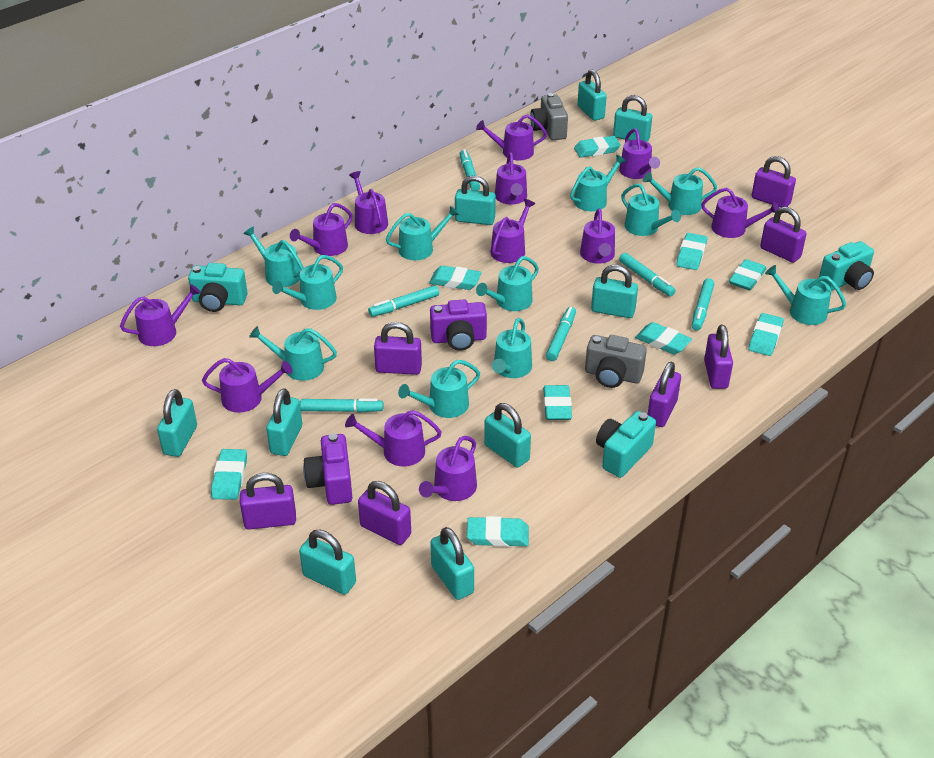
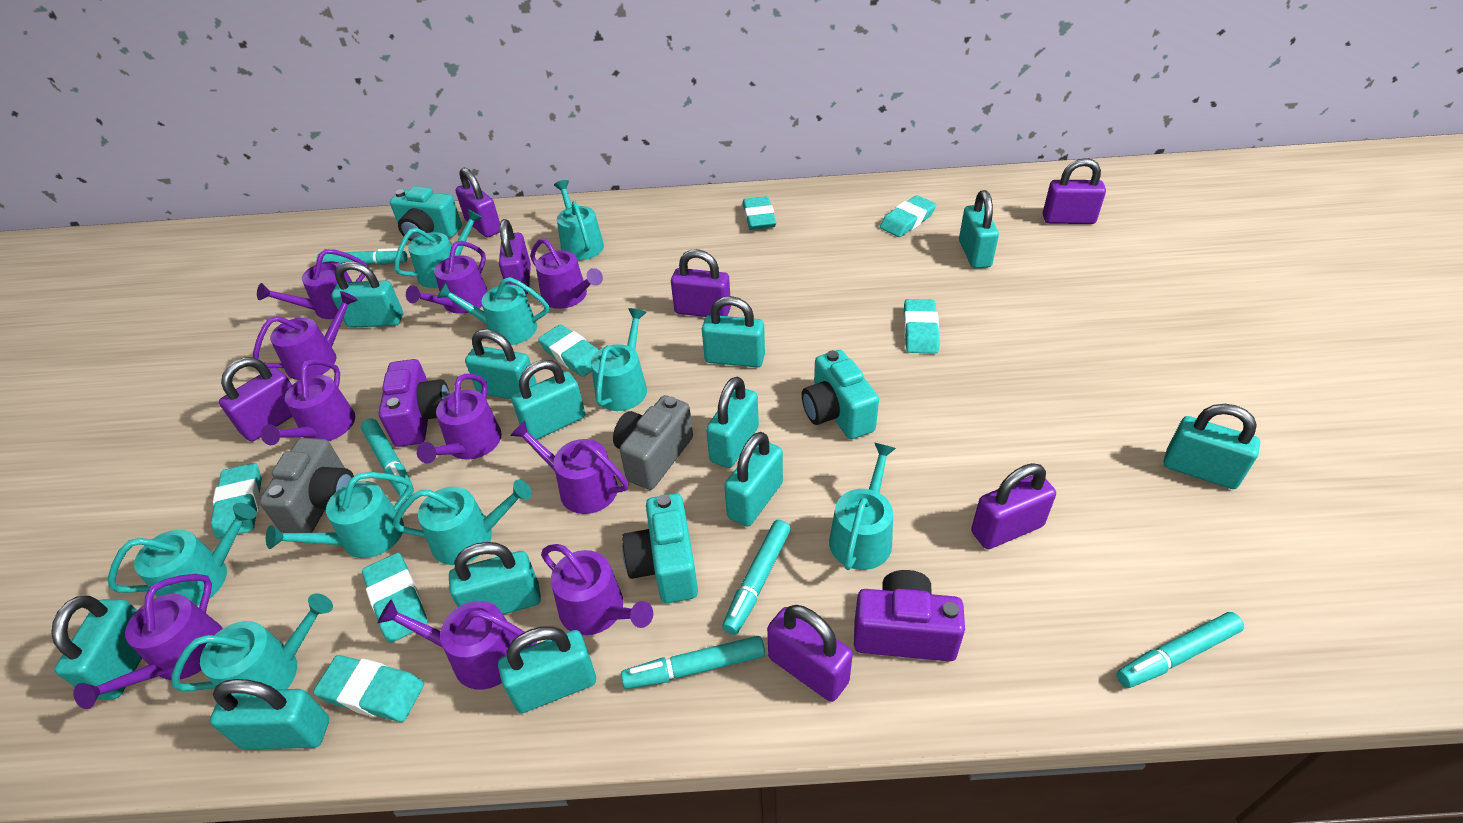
purple watering can: 12 -> 10
turquoise eraser: 9 -> 7
turquoise marker: 6 -> 5
turquoise padlock: 9 -> 12
turquoise watering can: 11 -> 9

